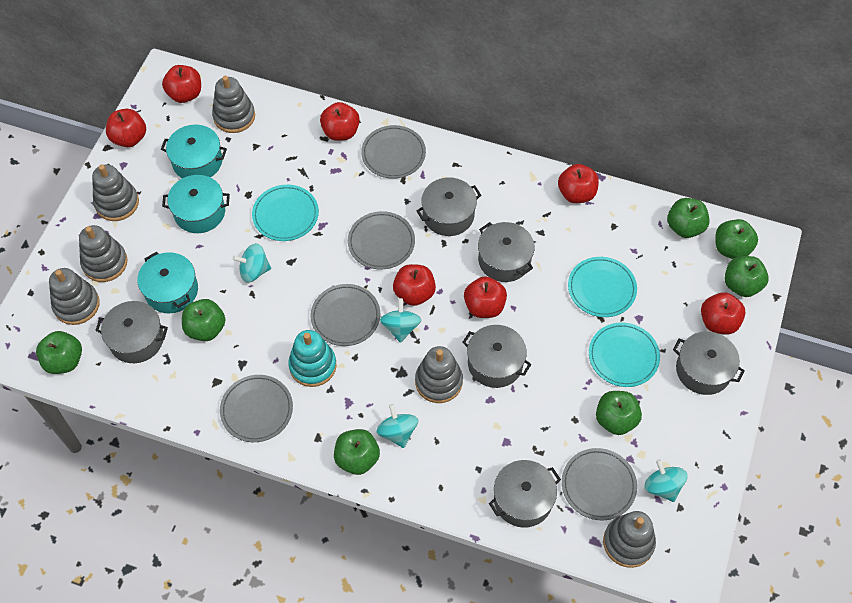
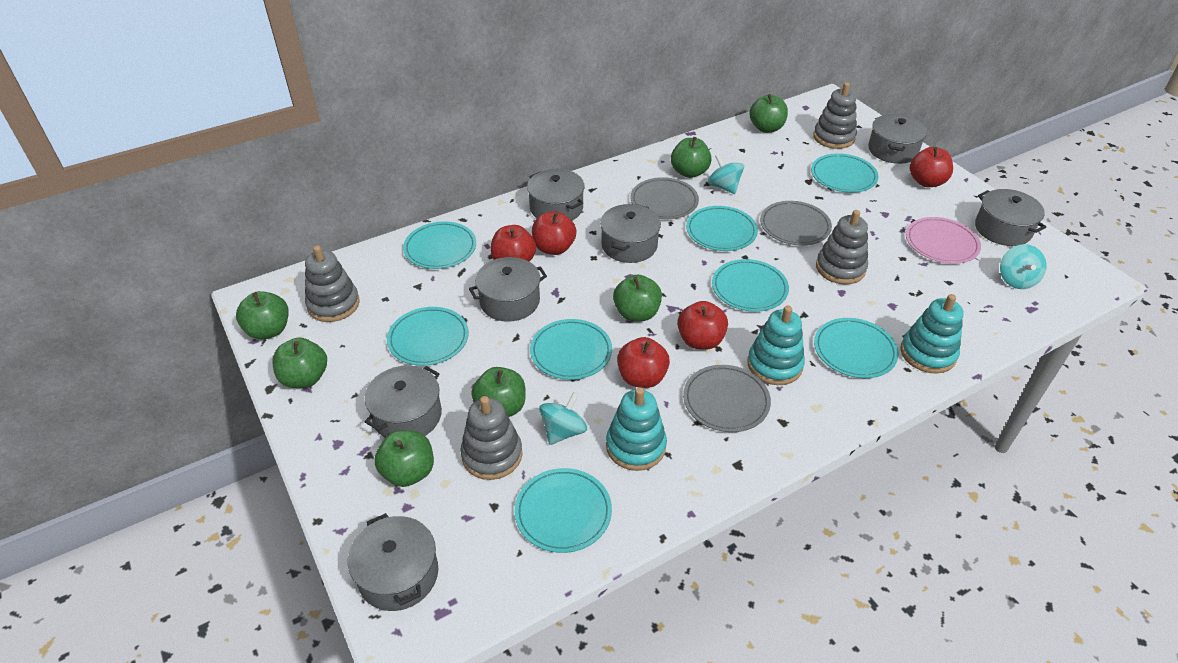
grey plate: 5 -> 3
grey pot: 6 -> 7
grey stacking toy: 6 -> 4
pink plate: 0 -> 1
red apple: 7 -> 5
turquoise plate: 3 -> 8
turquoise pot: 3 -> 0
turquoise spinning top: 4 -> 3
turquoise stacking toy: 1 -> 3

